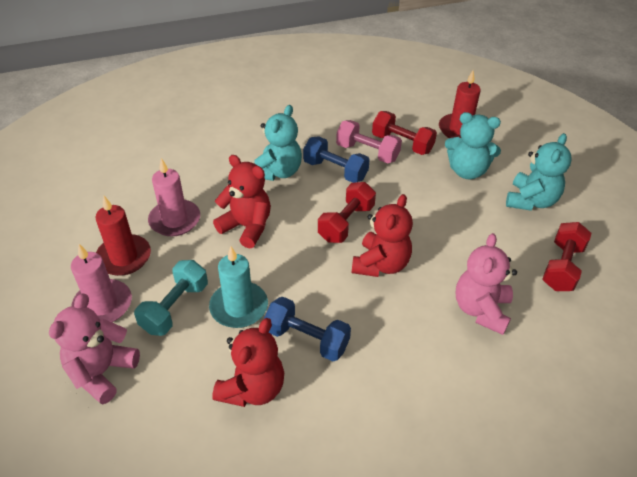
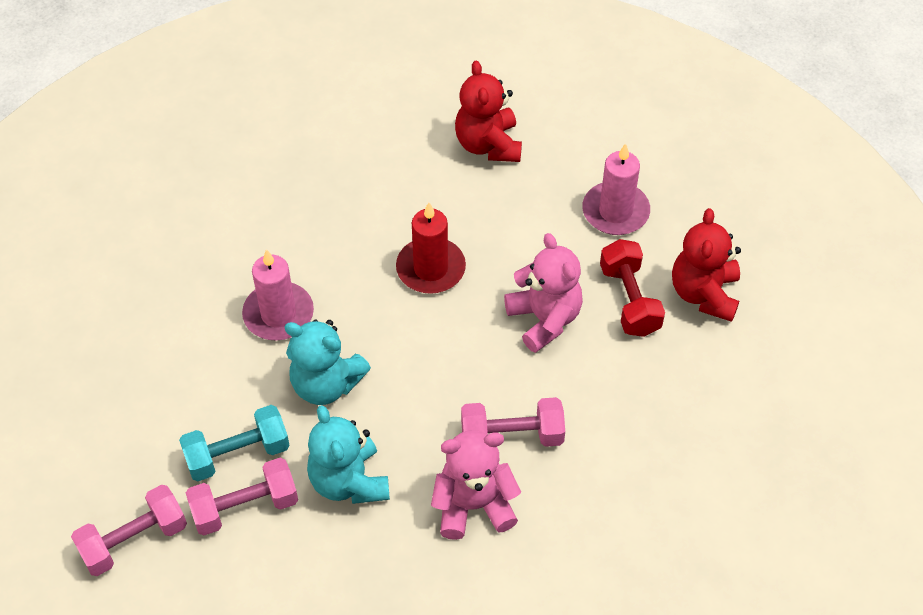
blue dumbbell: 2 -> 0
pink dumbbell: 1 -> 3
red candle: 2 -> 1
red dumbbell: 3 -> 1
red teddy bear: 3 -> 2
turquoise candle: 1 -> 0
turquoise teddy bear: 3 -> 2

